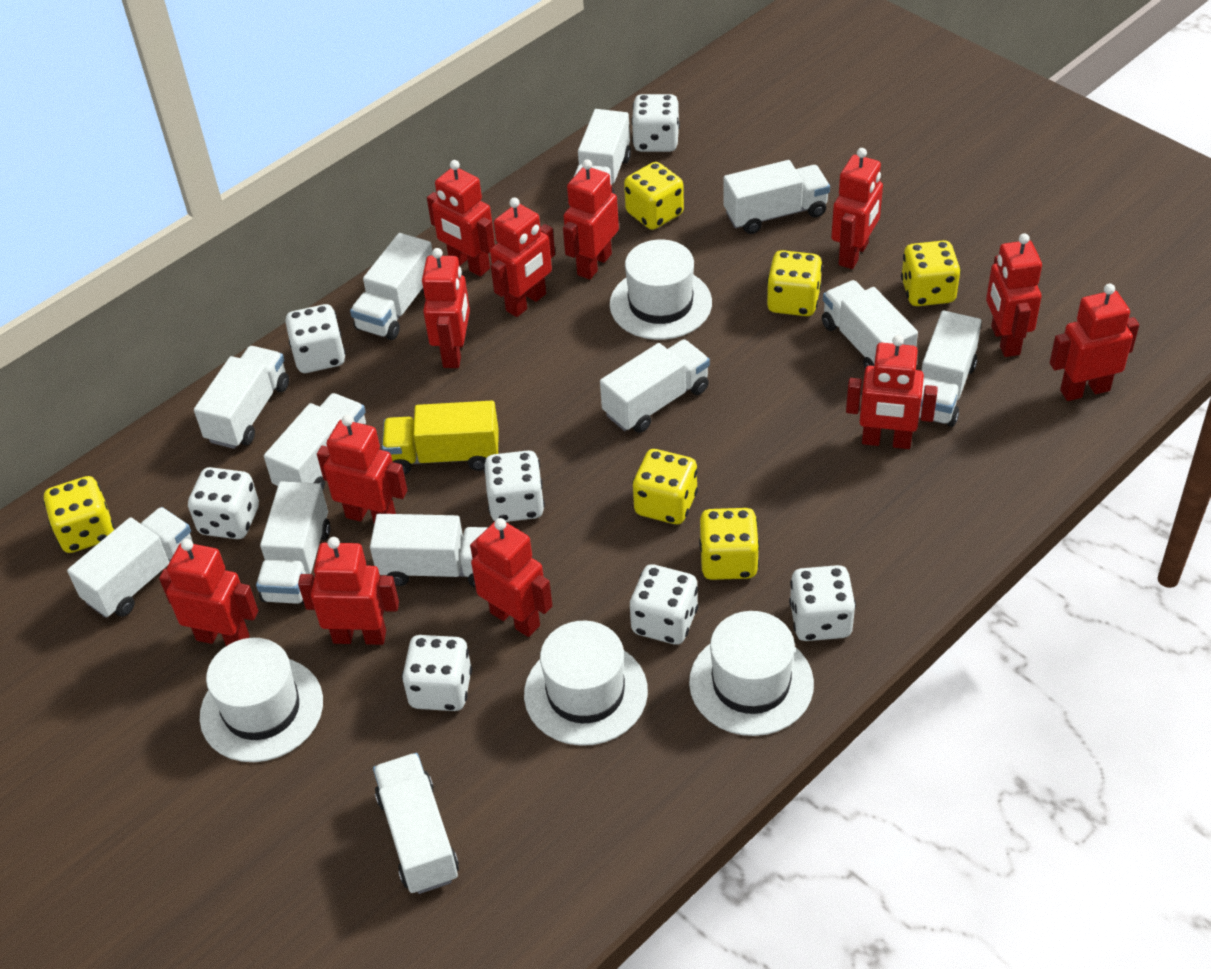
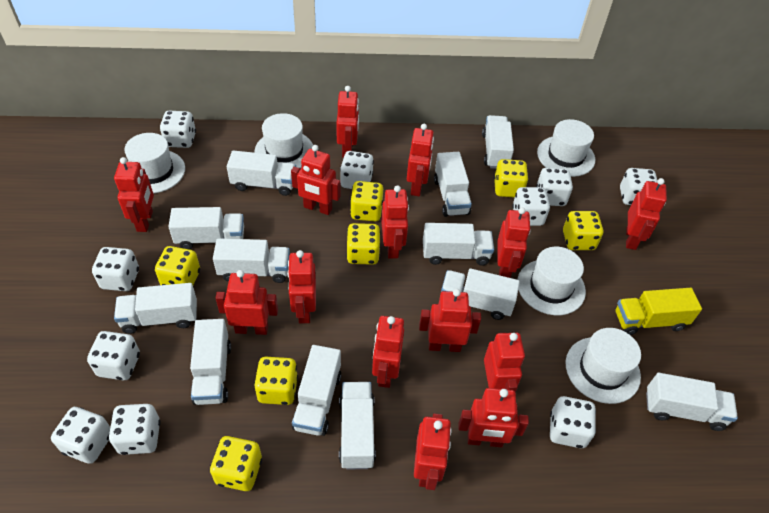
red robot: 12 -> 14
white dice: 7 -> 10
white hat: 4 -> 5
yellow dice: 6 -> 7

